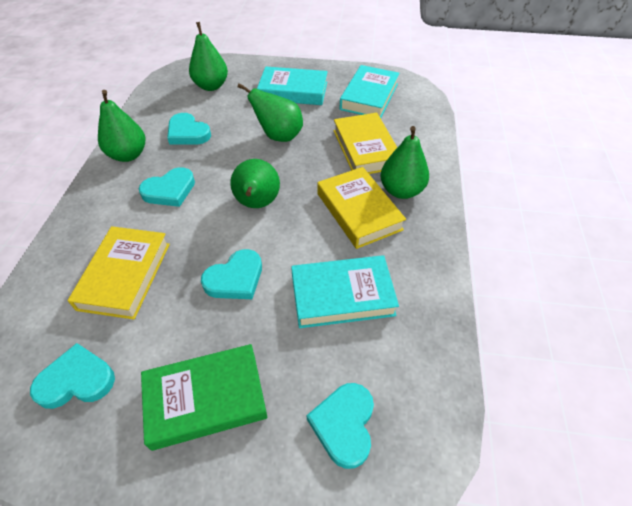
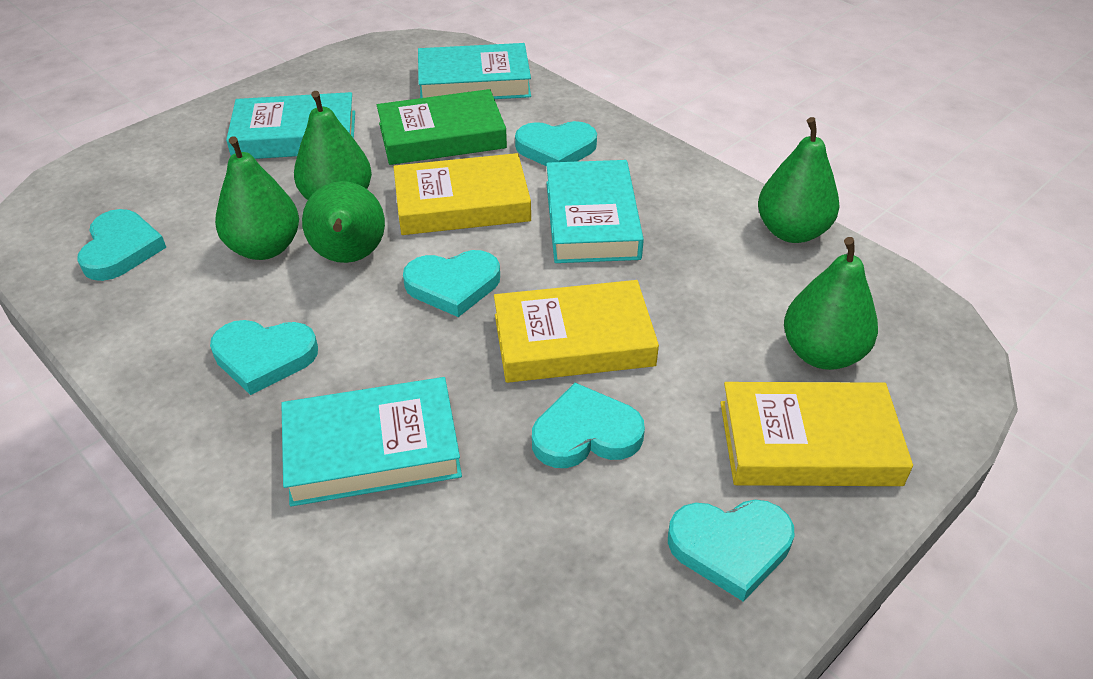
turquoise book: 3 -> 4
turquoise heart: 5 -> 6

